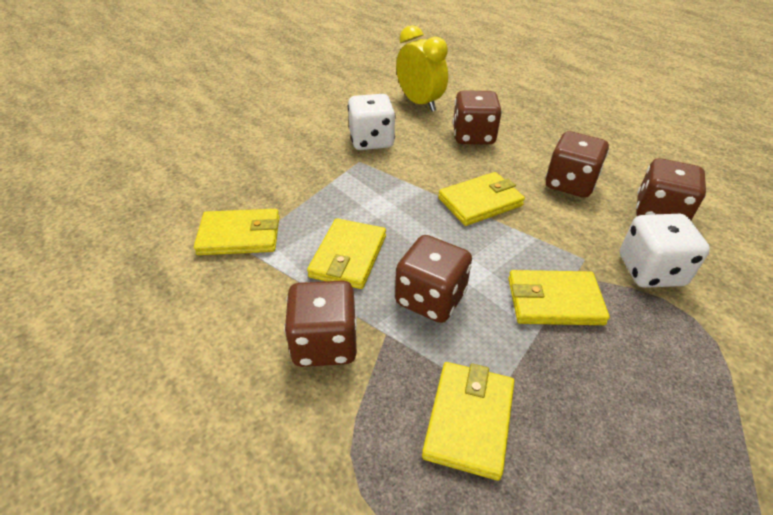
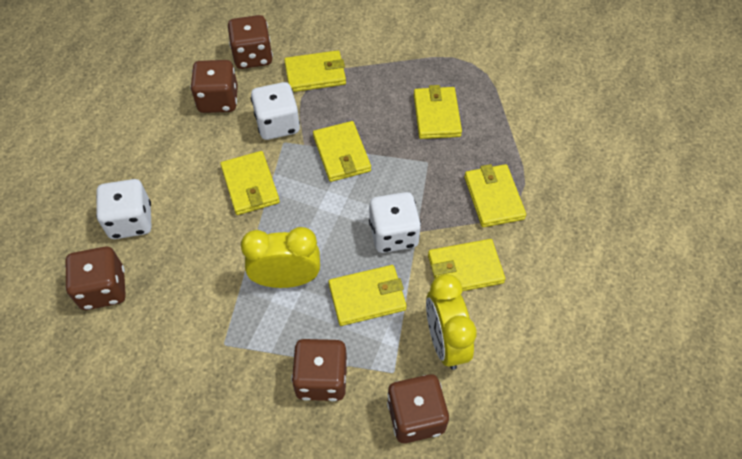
white dice: 2 -> 3
yellow clock: 1 -> 2
yellow wallet: 5 -> 7

